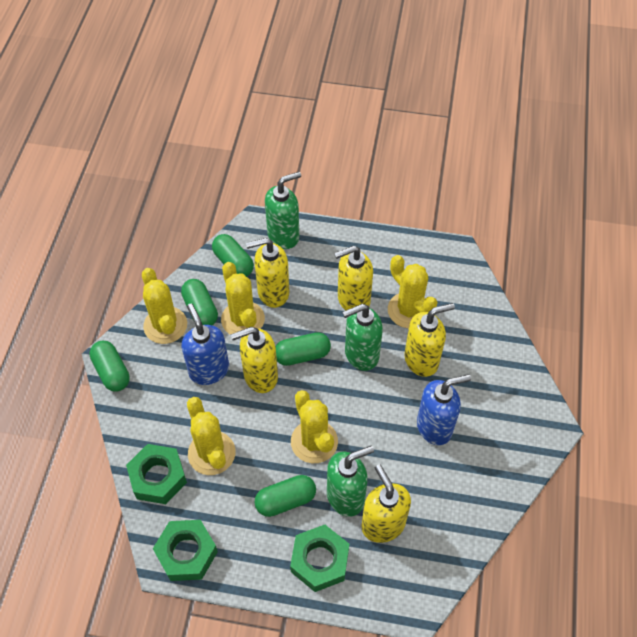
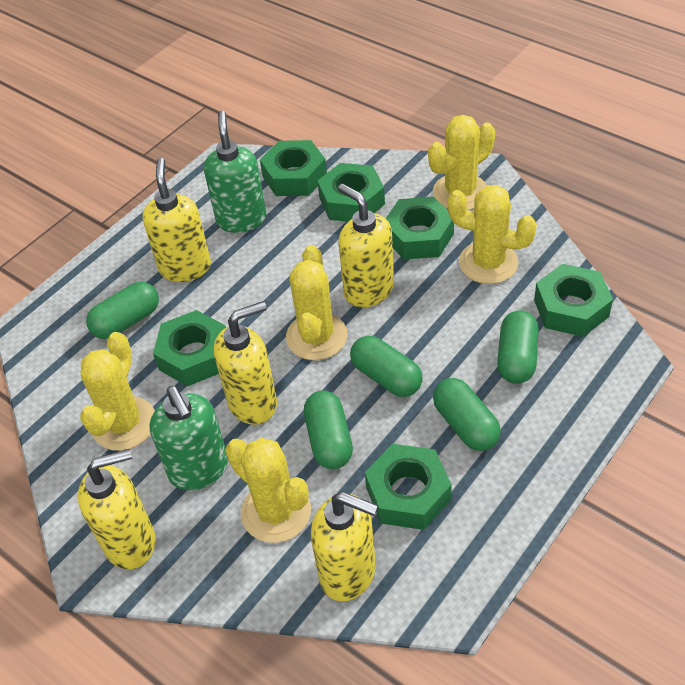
blue soap dispenser: 2 -> 0
green nut: 3 -> 6
green soap dispenser: 3 -> 2

